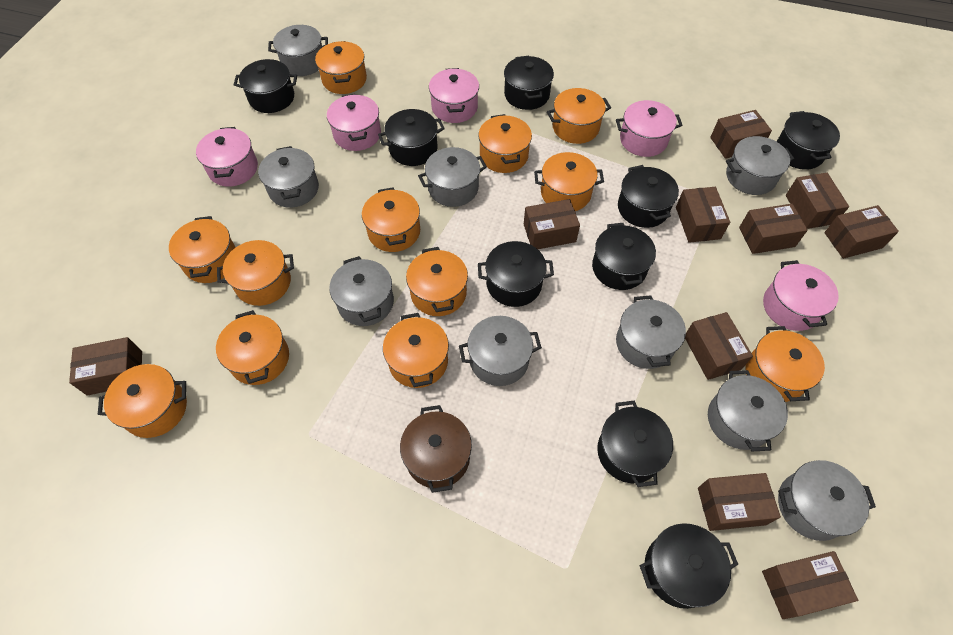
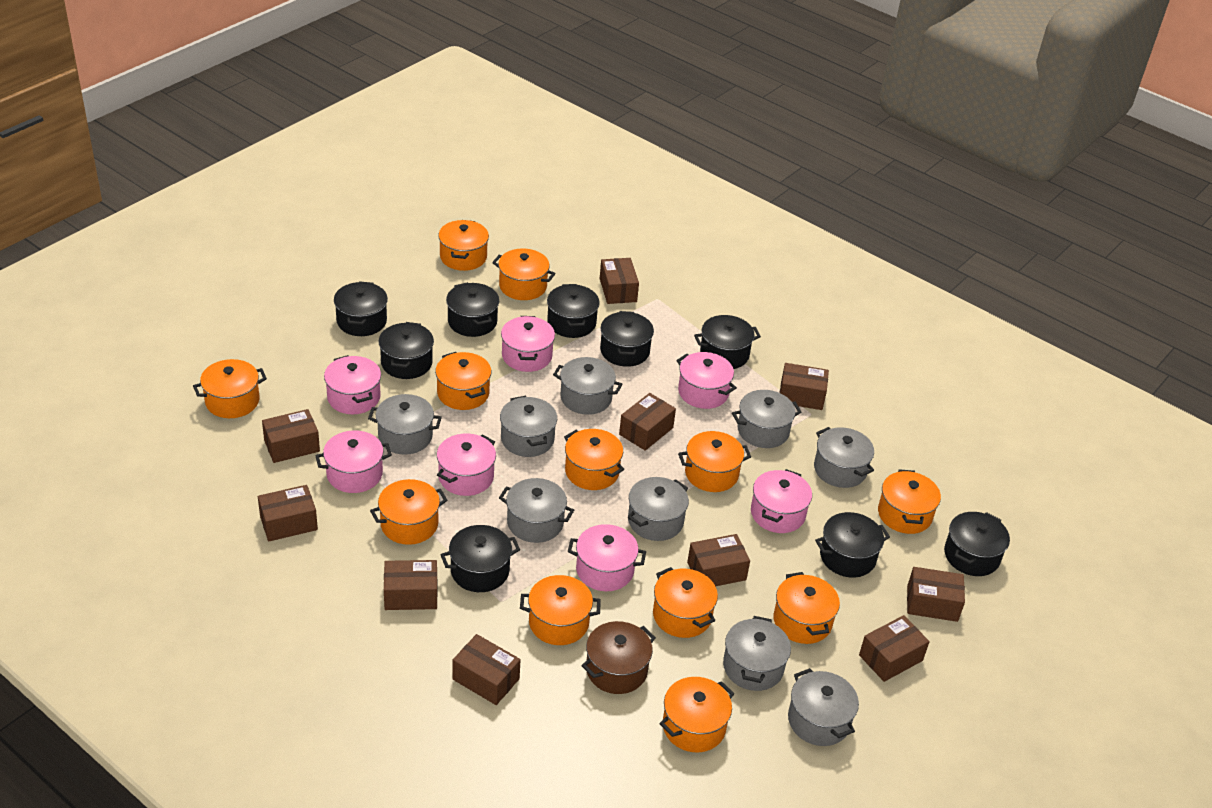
pink pot: 5 -> 7

